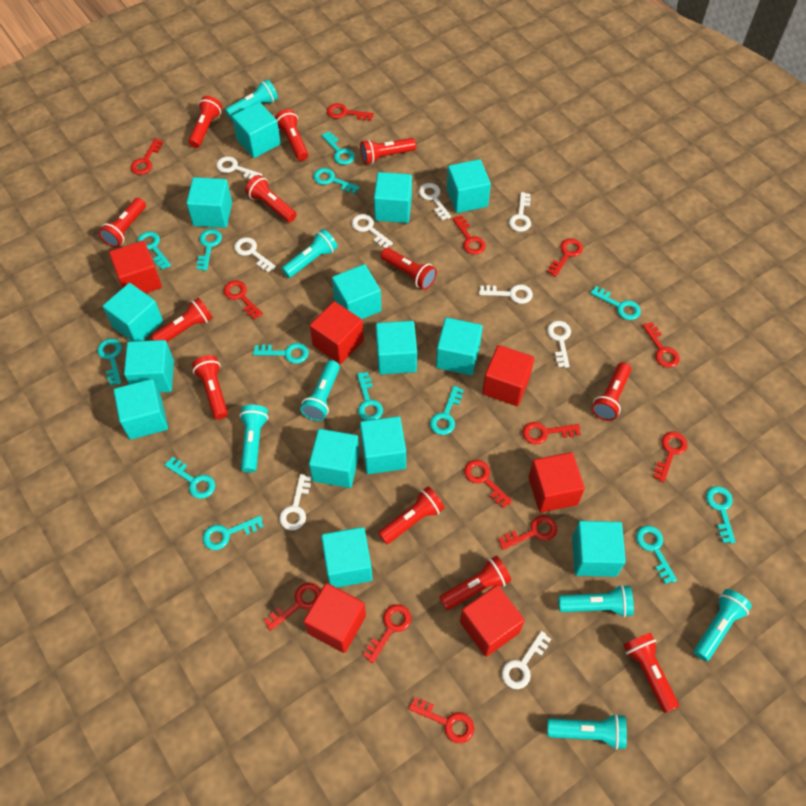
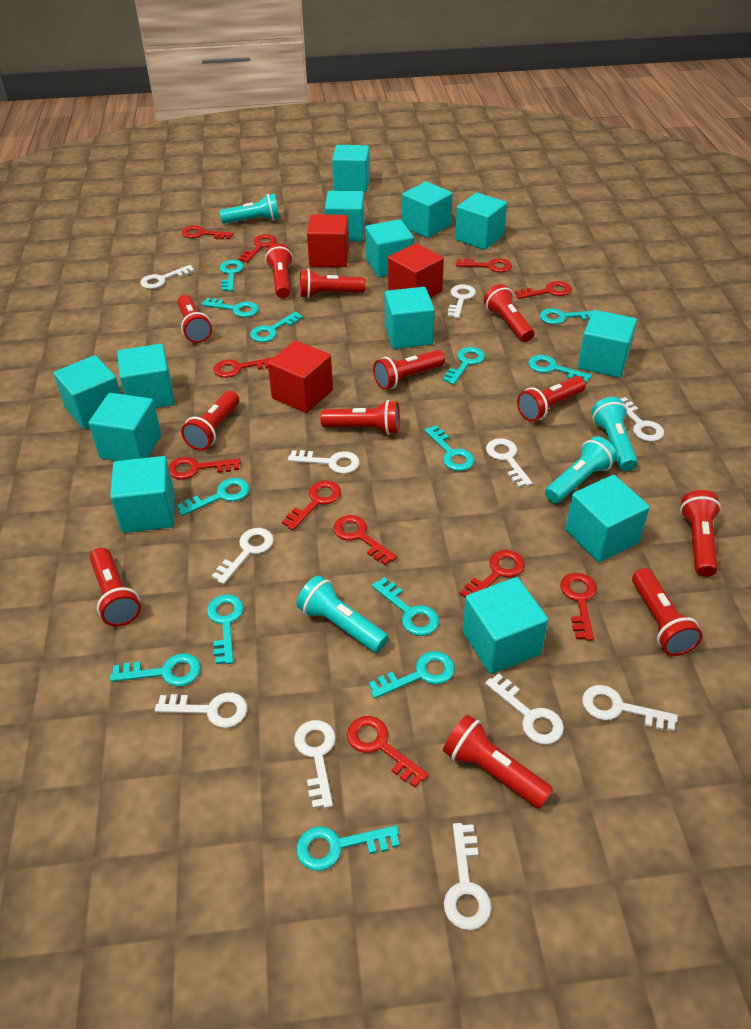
red cube: 6 -> 3
red key: 13 -> 11
turquoise cube: 14 -> 13
turquoise flashlight: 7 -> 4
white key: 9 -> 11

